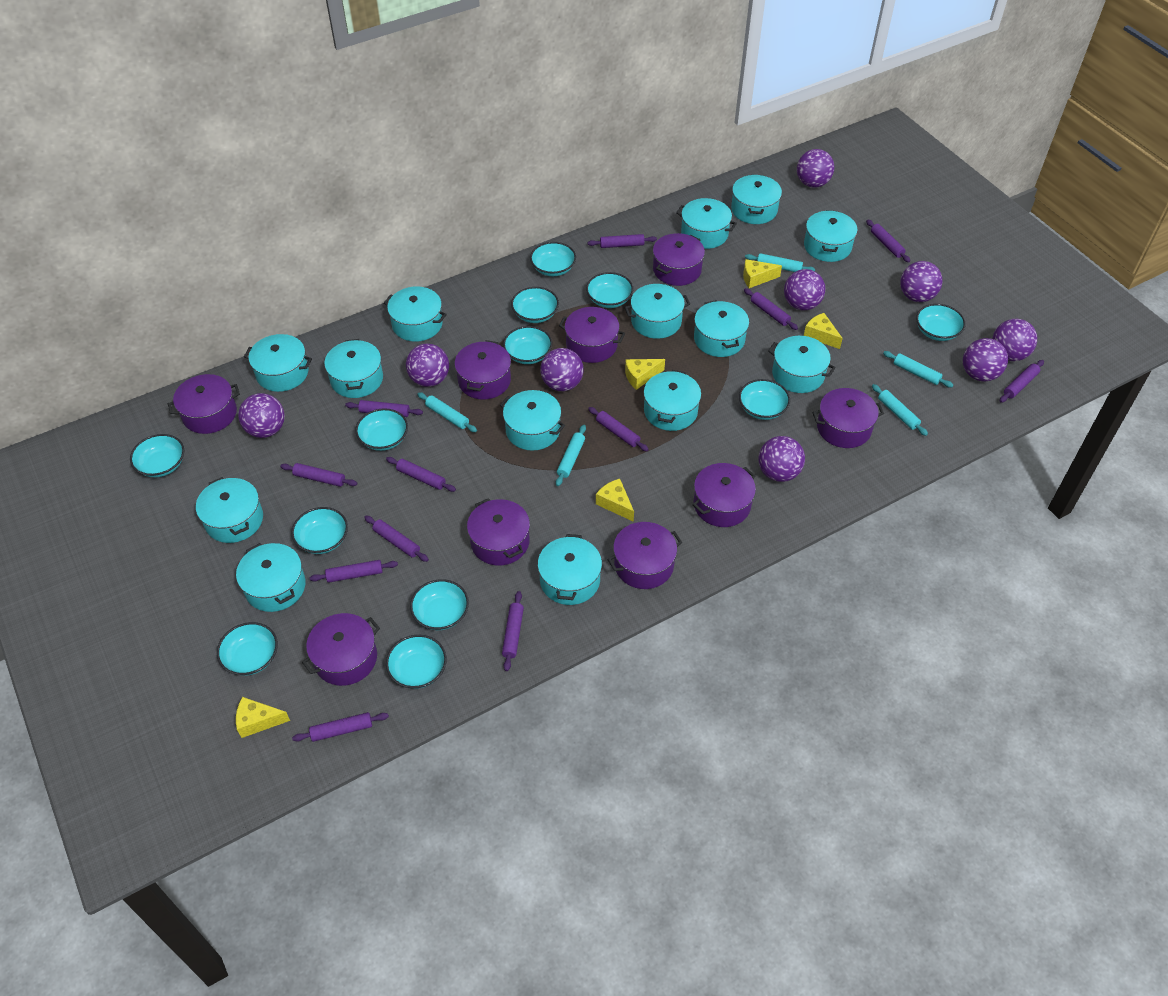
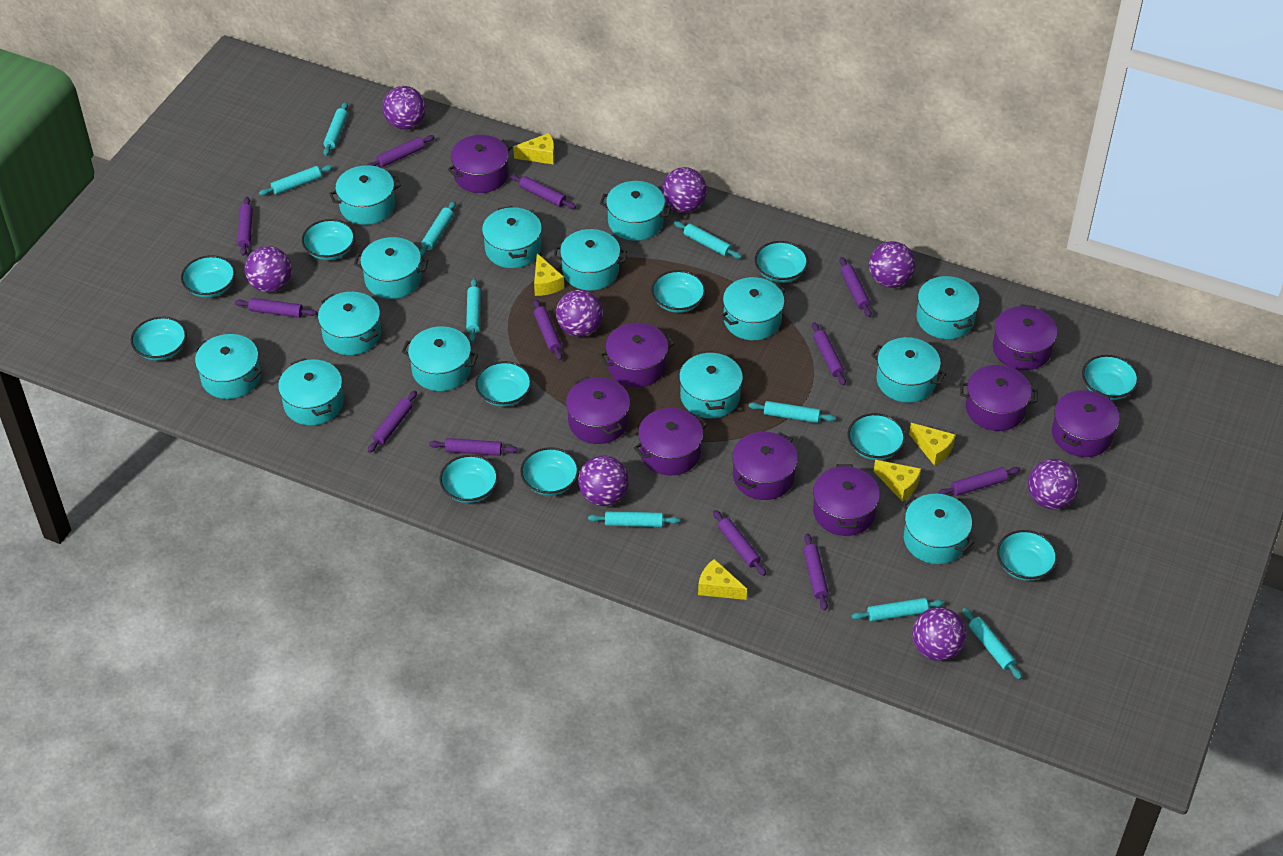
purple ball: 9 -> 8
turquoise bowl: 12 -> 11
turquoise rolling pin: 5 -> 9

